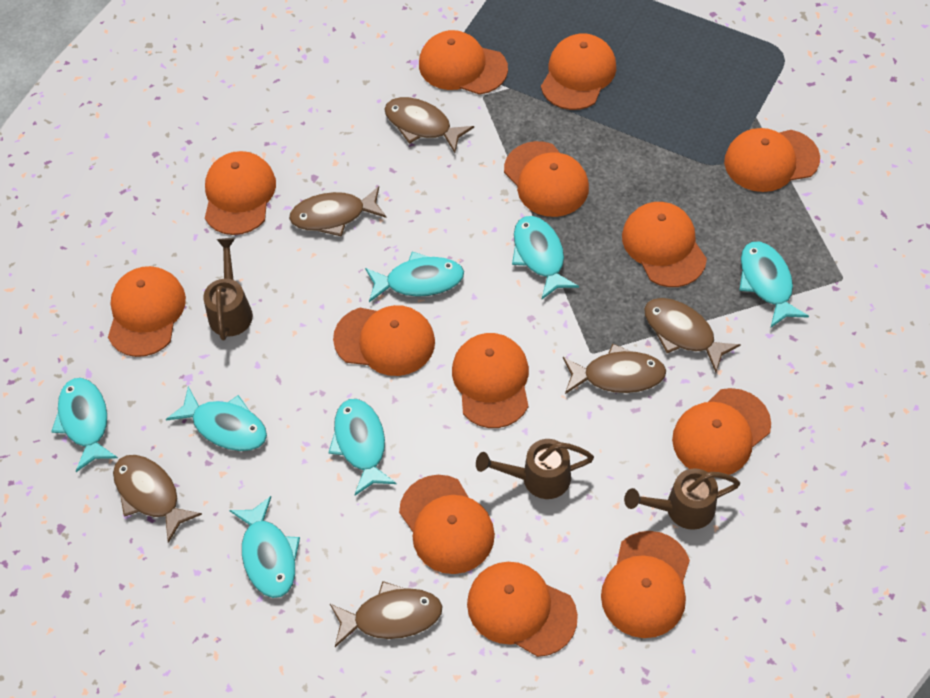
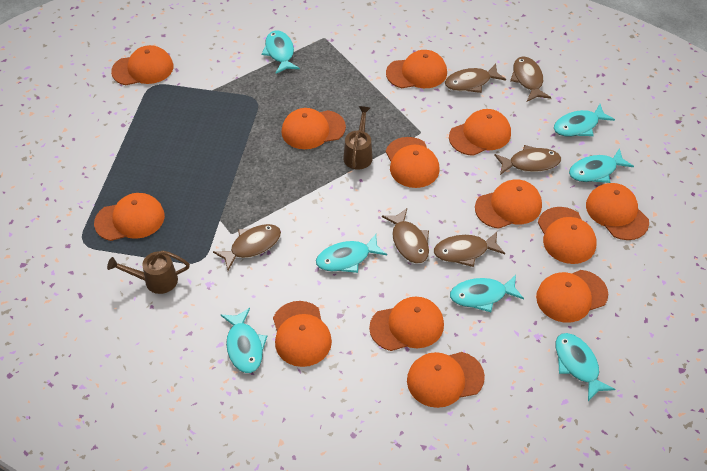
brown watering can: 3 -> 2

